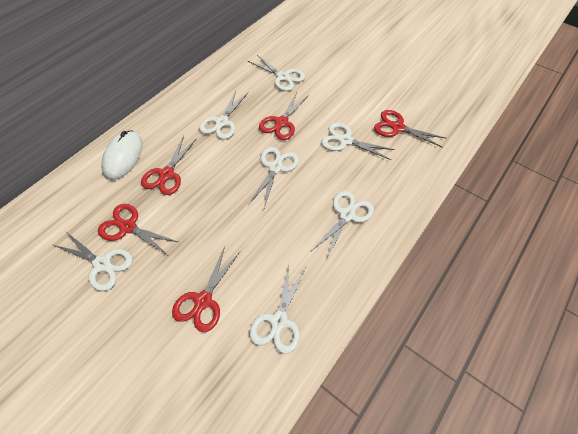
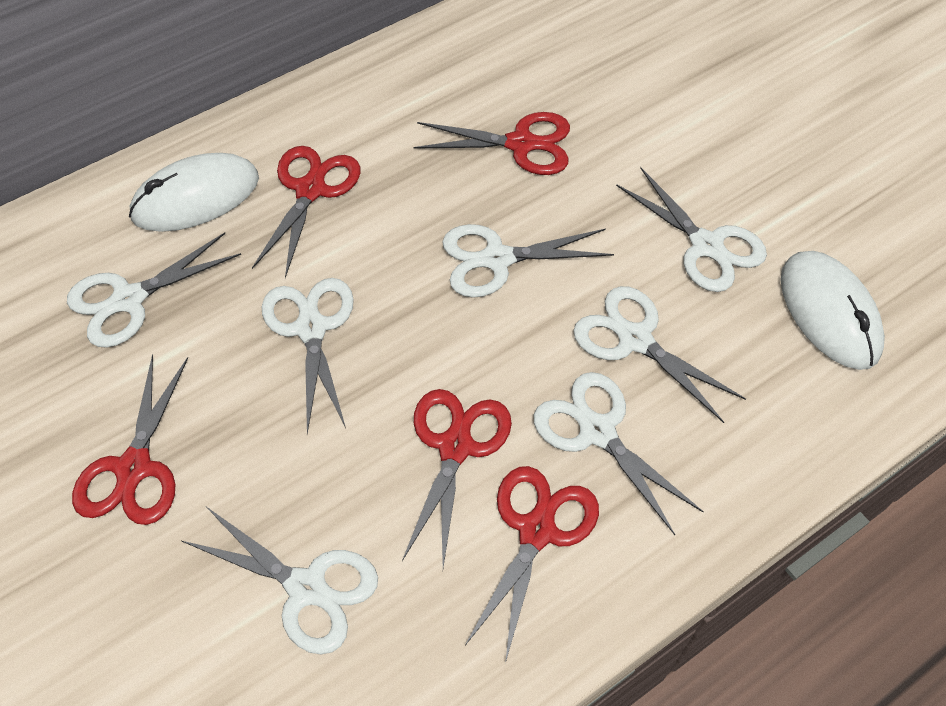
white mouse: 1 -> 2

